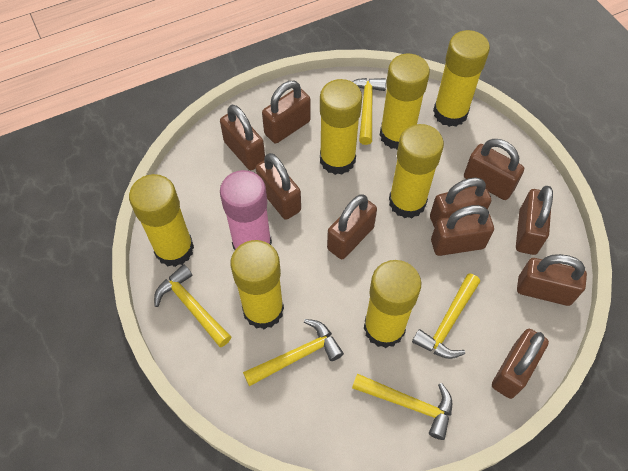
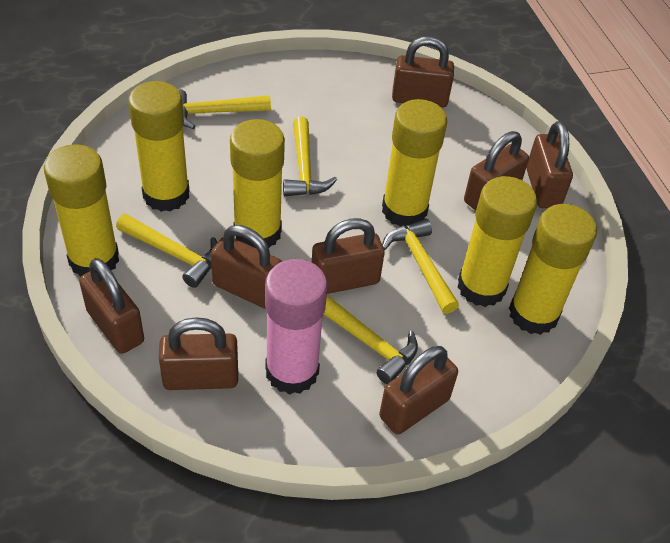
brown padlock: 10 -> 8
yellow glue stick: 7 -> 6

